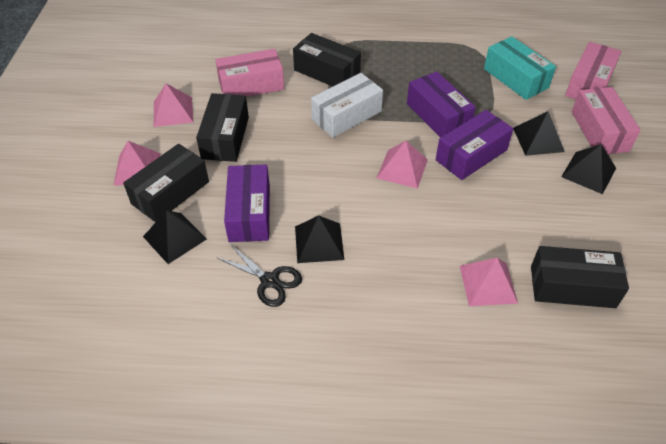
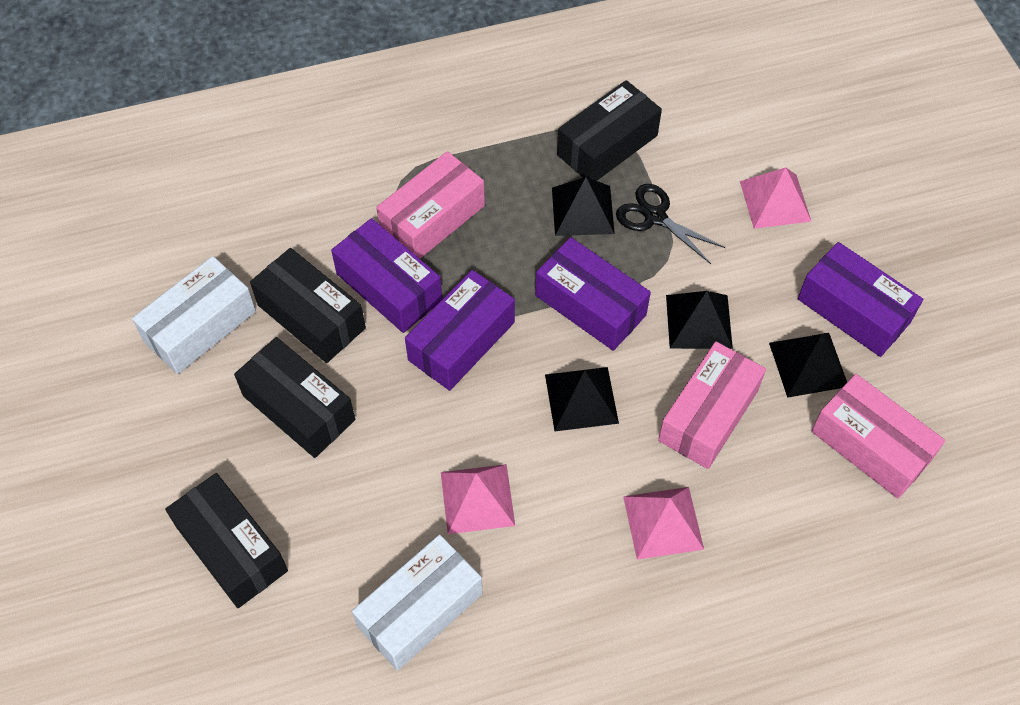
pink pyramid: 4 -> 3
purple box: 3 -> 4
turquoise box: 1 -> 0
white box: 1 -> 2

